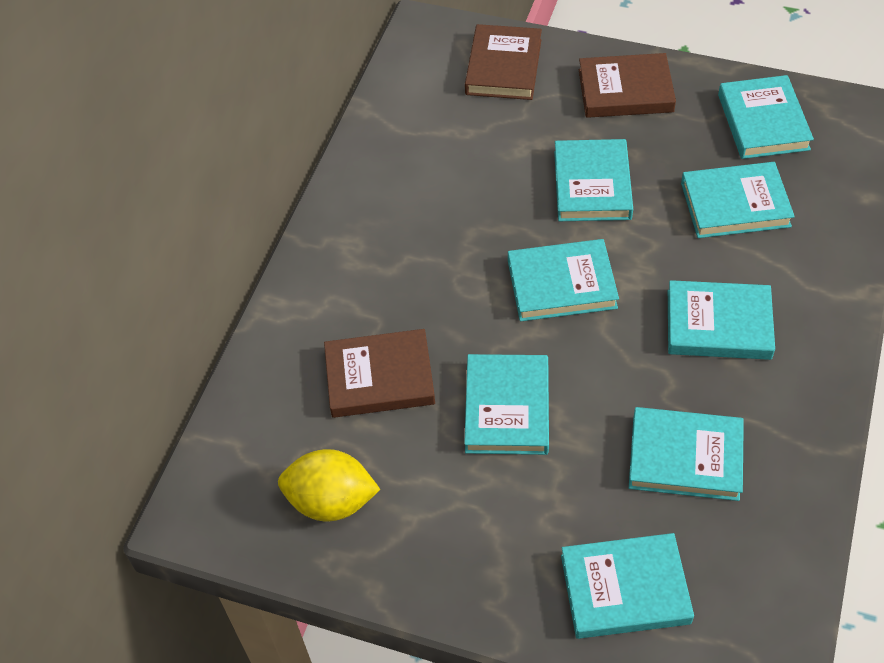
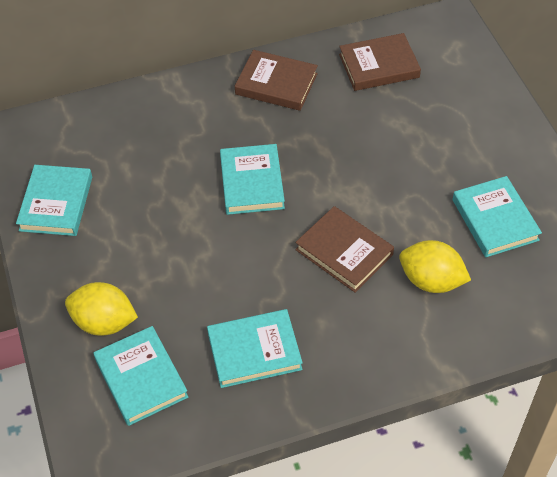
turquoise book: 8 -> 5
yellow lemon: 1 -> 2

